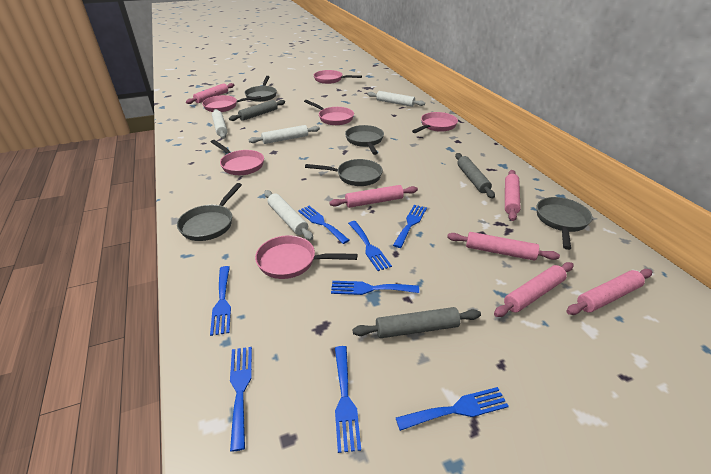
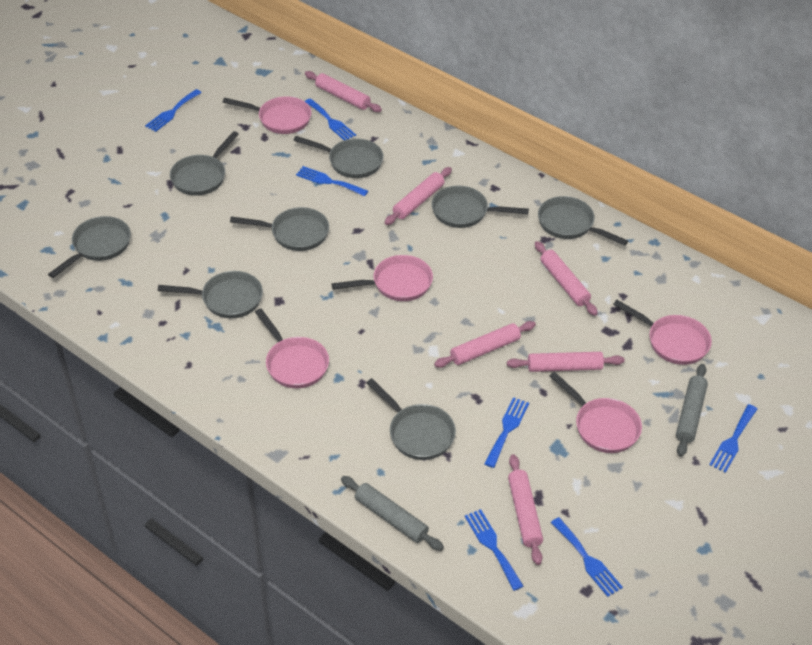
blue fork: 8 -> 7
grey pan: 5 -> 8
grey rolling pin: 3 -> 2
pink pan: 6 -> 5
white rolling pin: 4 -> 0

